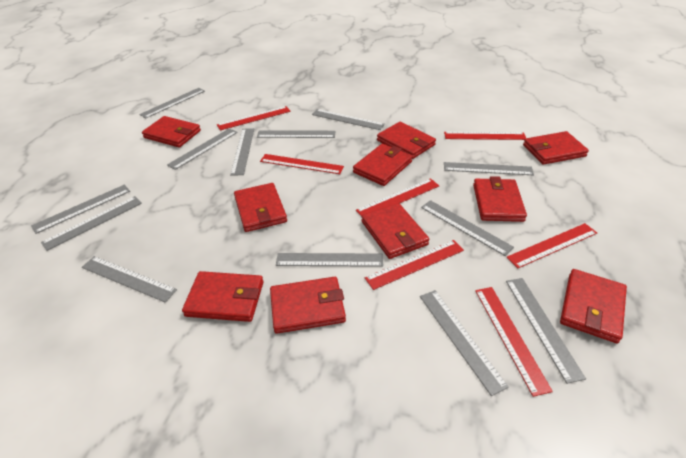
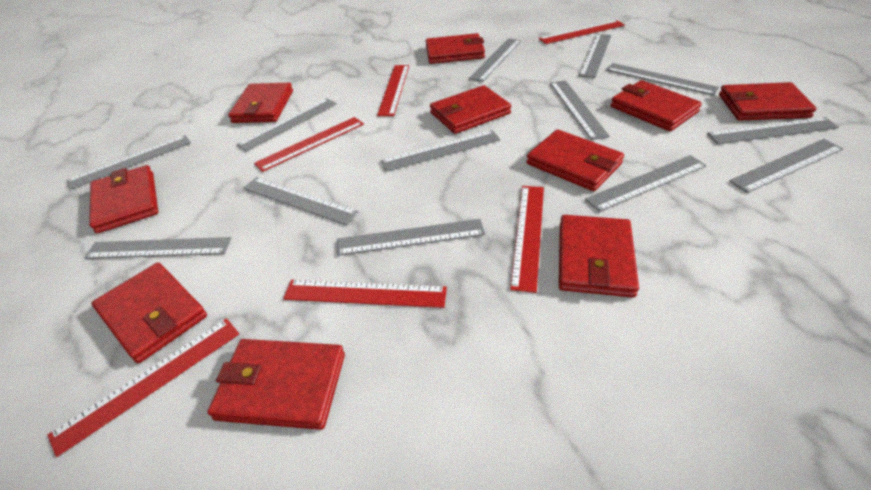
red ruler: 7 -> 6

